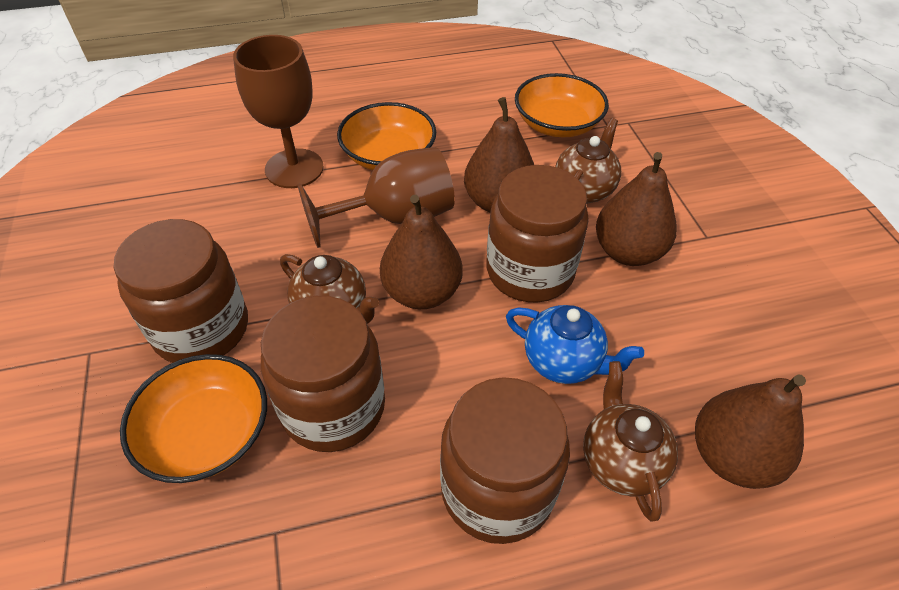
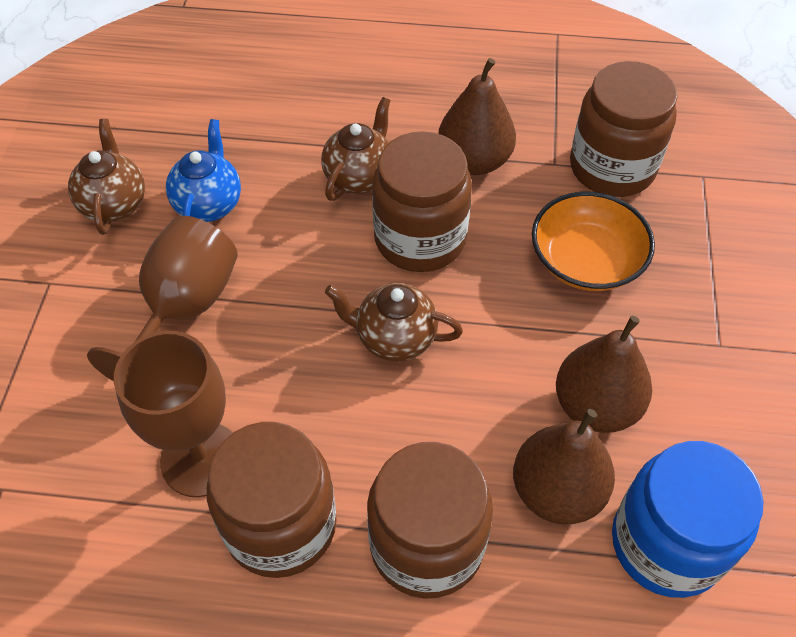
blue jar: 0 -> 1
brown pear: 4 -> 3
orange bowl: 3 -> 1

